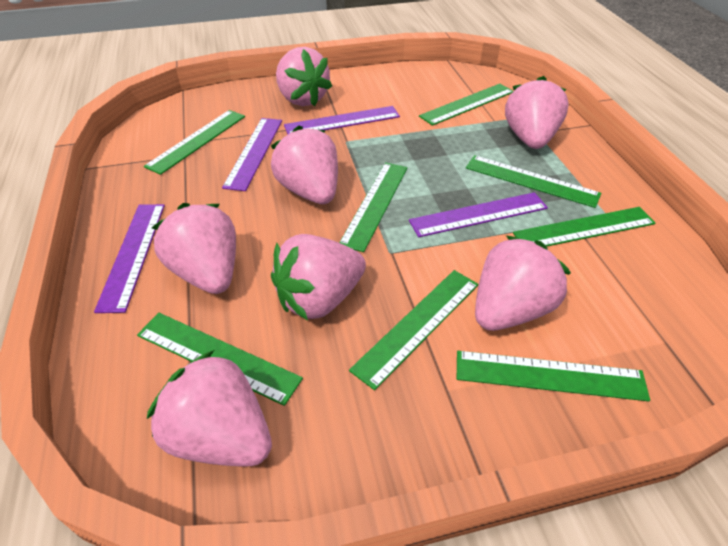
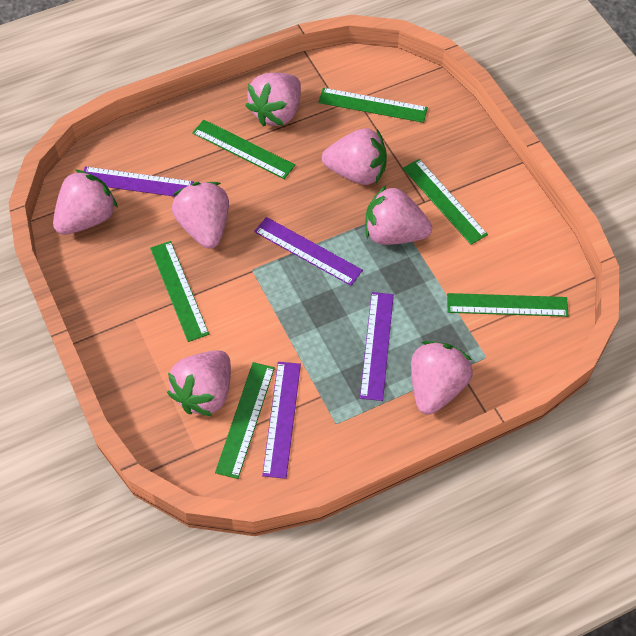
green ruler: 8 -> 6

